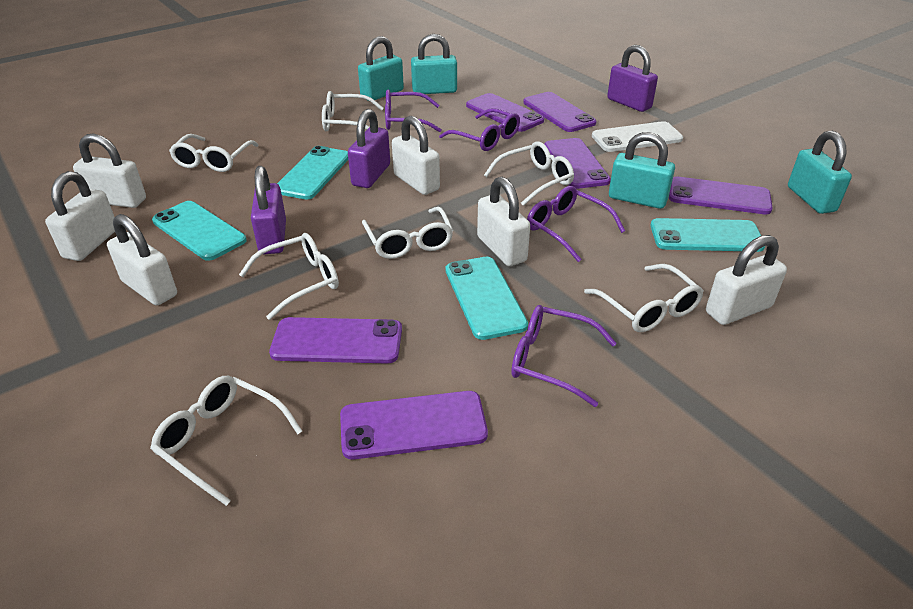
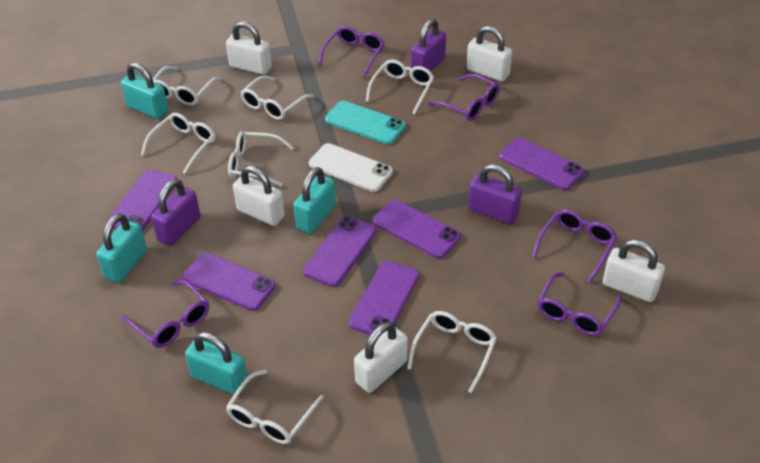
purple glasses: 4 -> 5
turquoise phone: 4 -> 1
white padlock: 6 -> 5

